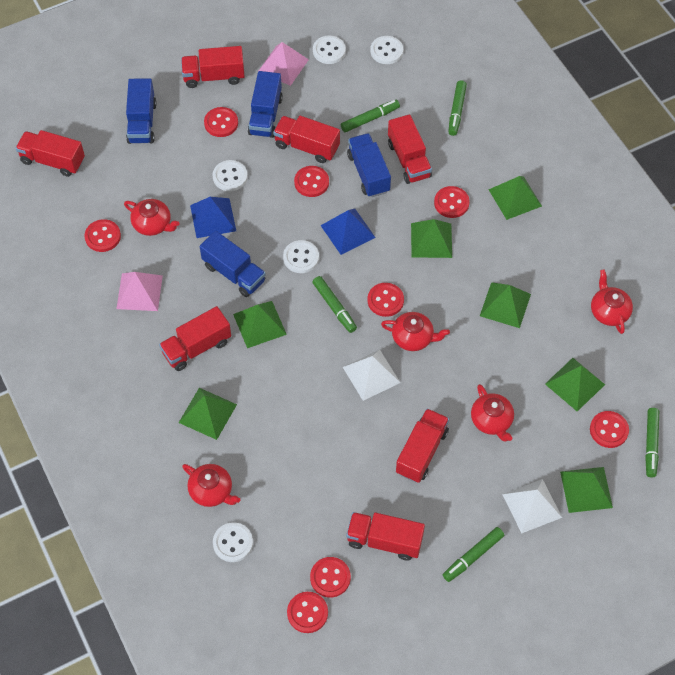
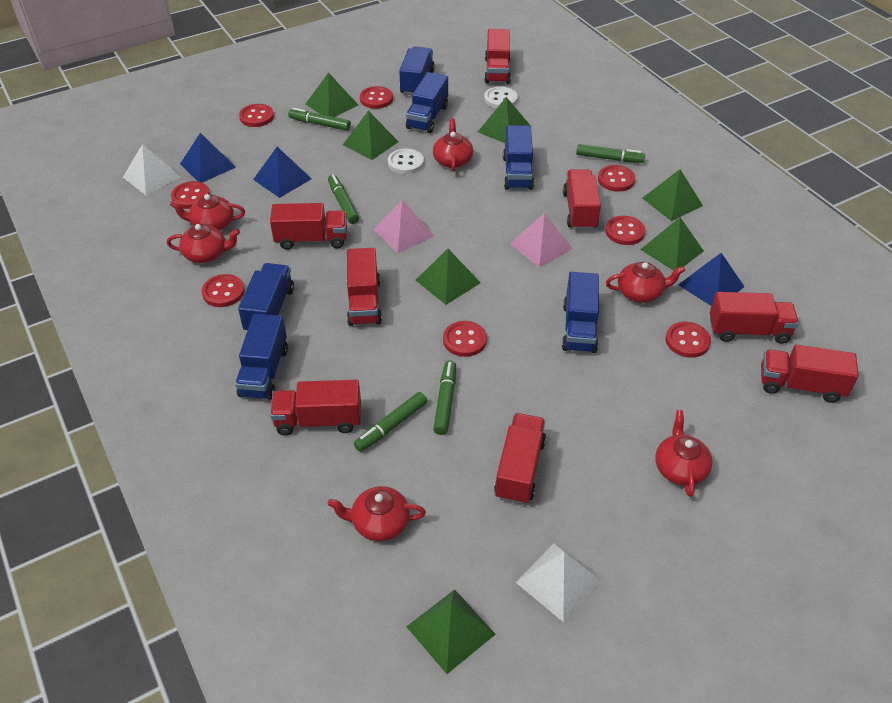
blue pyramid: 2 -> 3
blue truck: 4 -> 6
red teapot: 5 -> 6
red truck: 7 -> 8
white button: 5 -> 2

